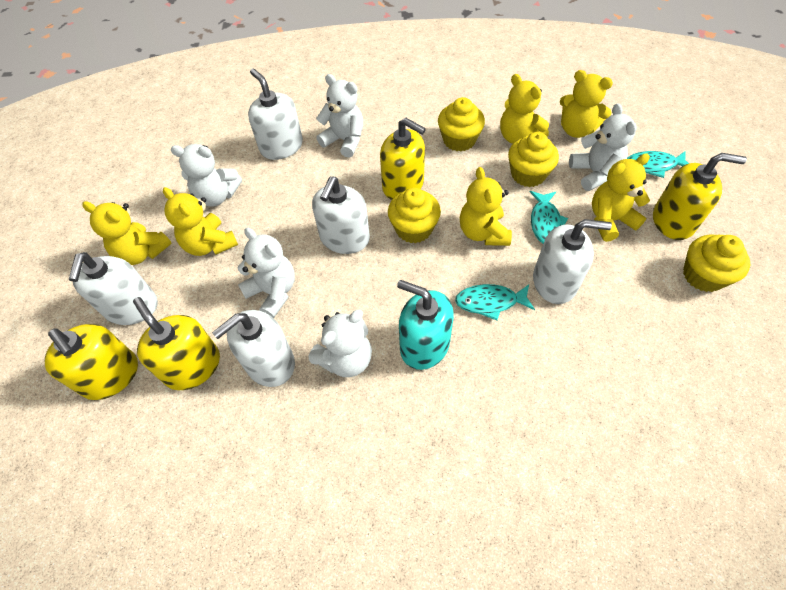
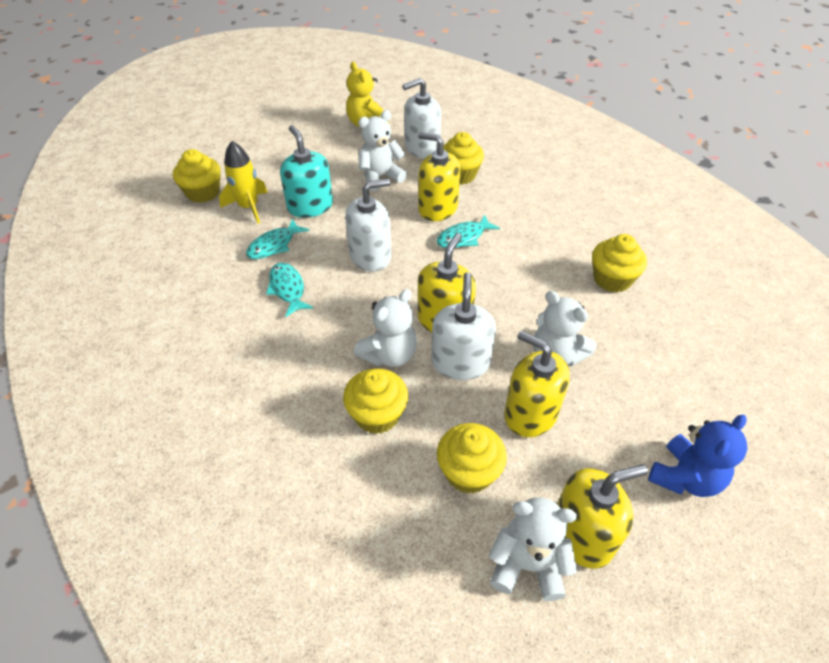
blue teddy bear: 0 -> 1
white soap dispenser: 5 -> 3
white teddy bear: 5 -> 4
yellow cupcake: 4 -> 5
yellow rocket: 0 -> 1
yellow teddy bear: 6 -> 1

